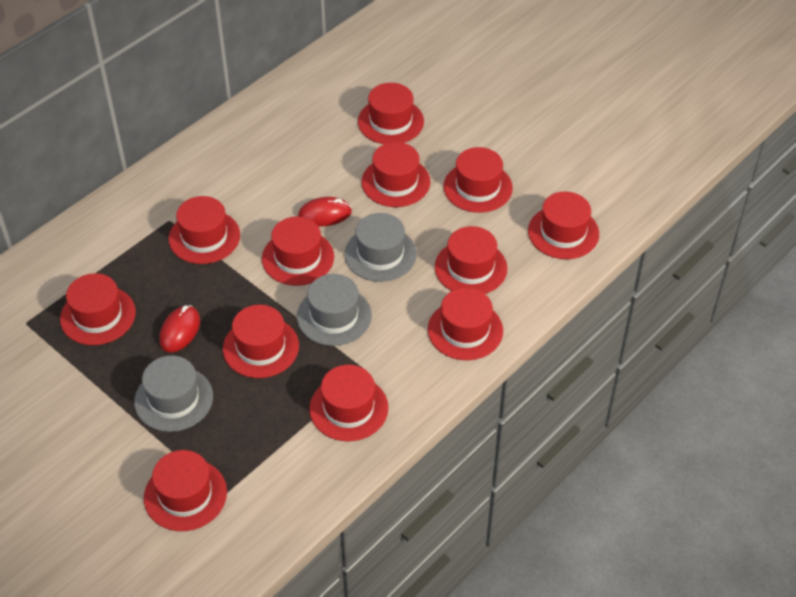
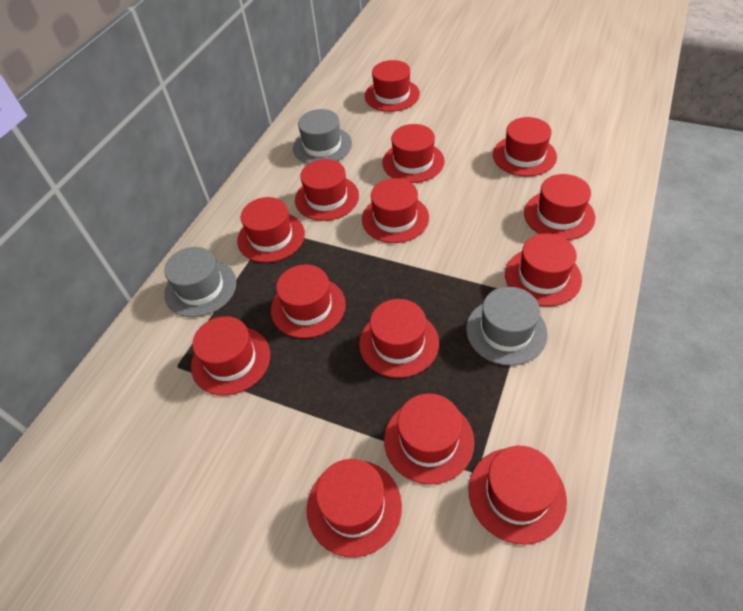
red hat: 12 -> 14
red mouse: 2 -> 0

